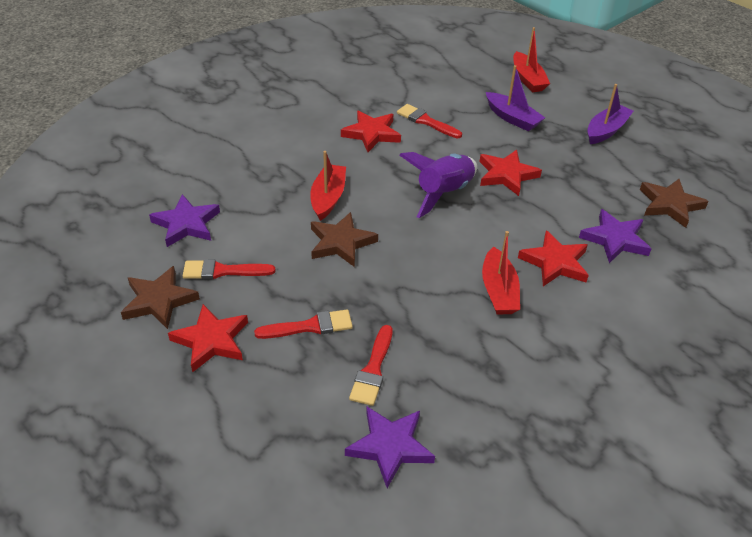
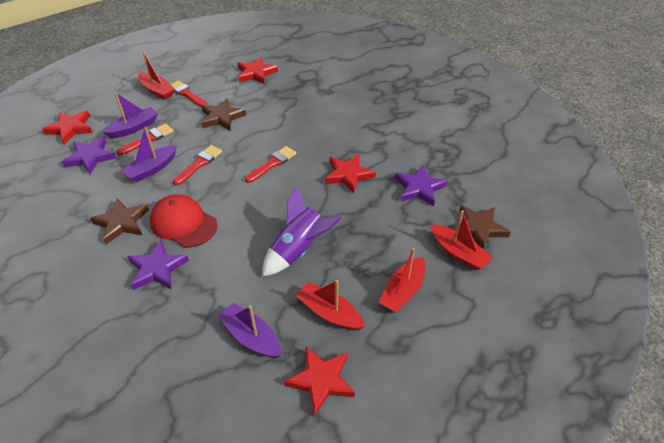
purple boat: 2 -> 3
red boat: 3 -> 4
red cap: 0 -> 1

